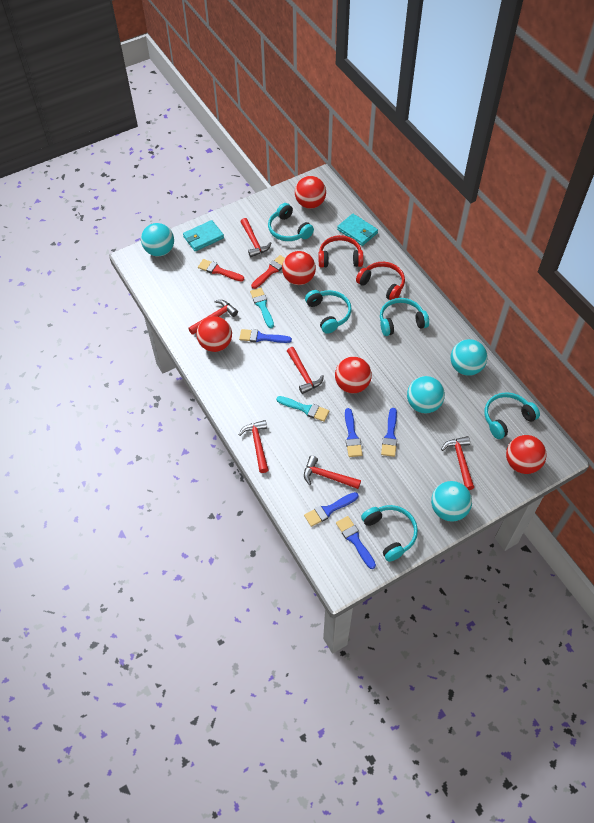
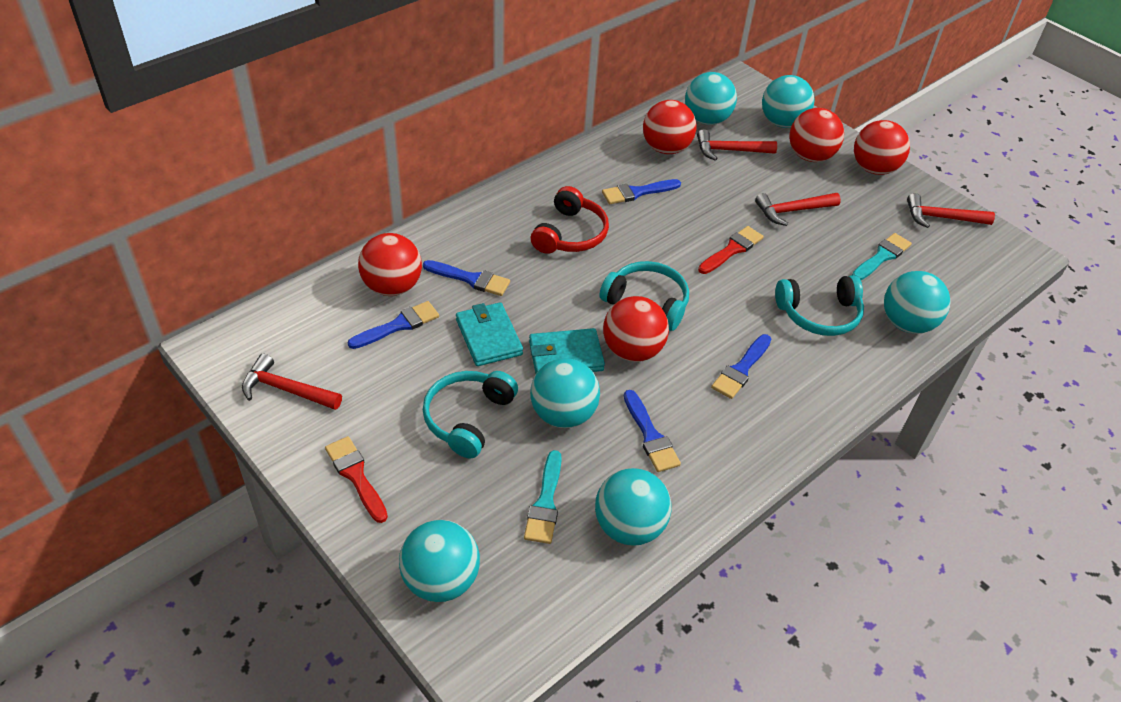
red hammer: 6 -> 4
red headphones: 2 -> 1
turquoise ball: 4 -> 6
turquoise headphones: 5 -> 3

